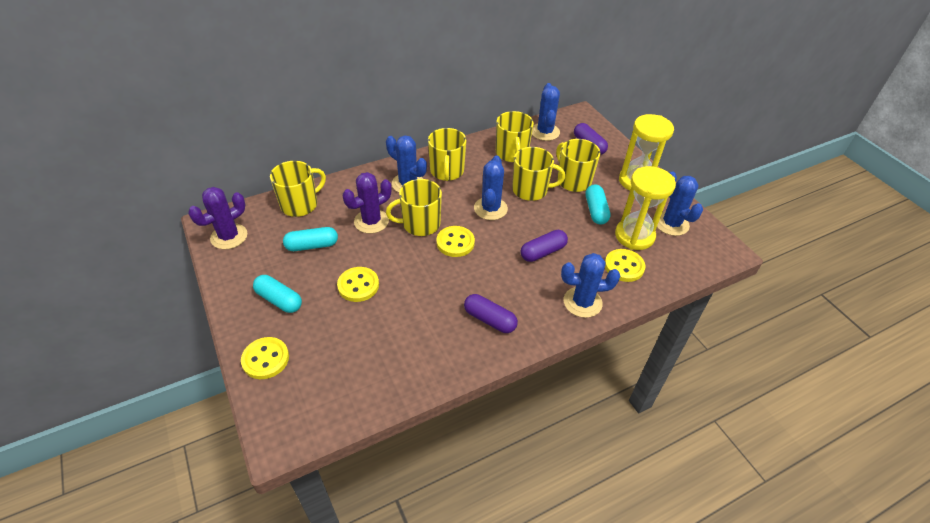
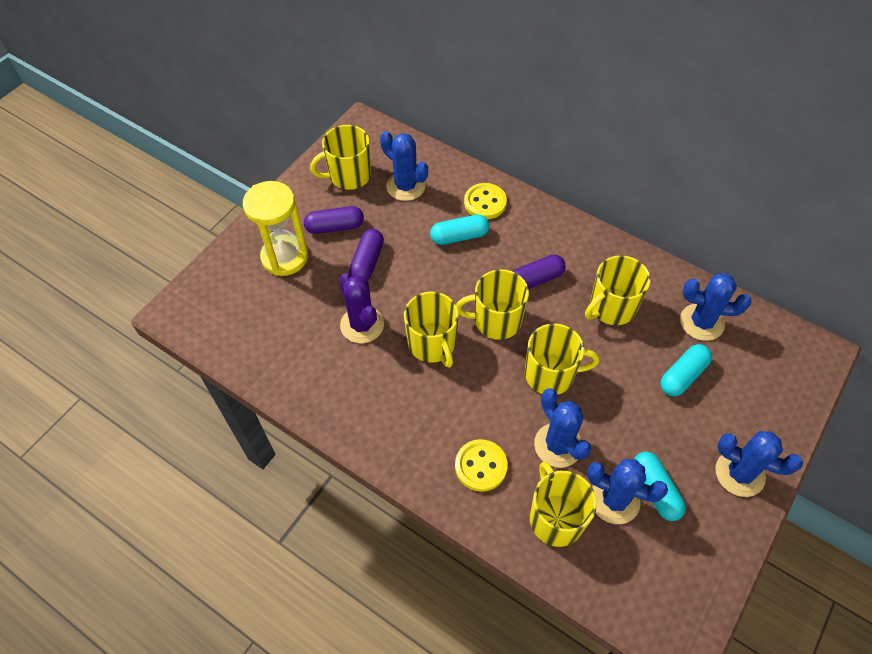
purple cactus: 2 -> 1
yellow button: 4 -> 2
yellow hourglass: 2 -> 1

